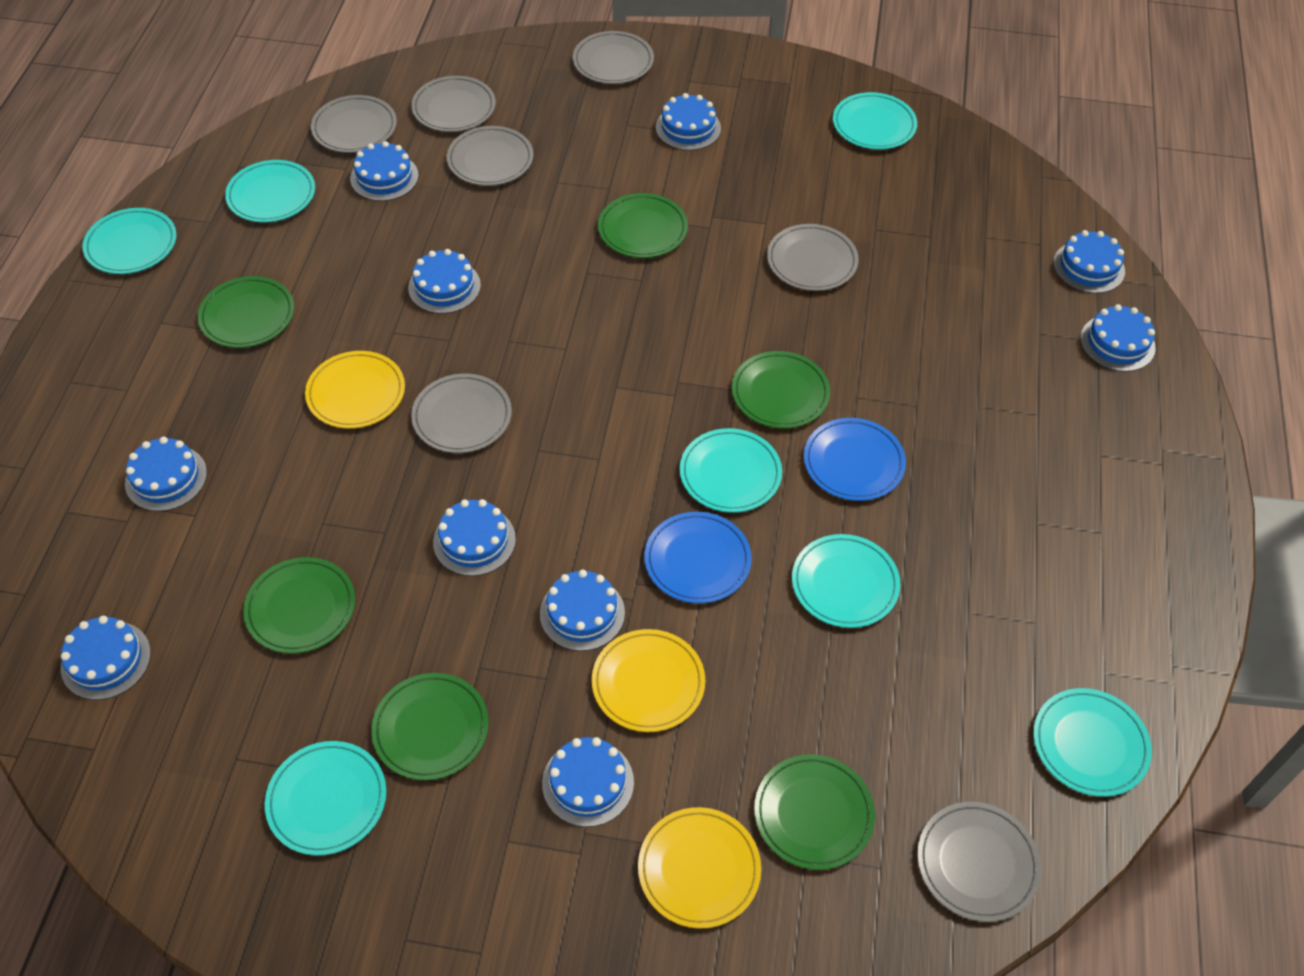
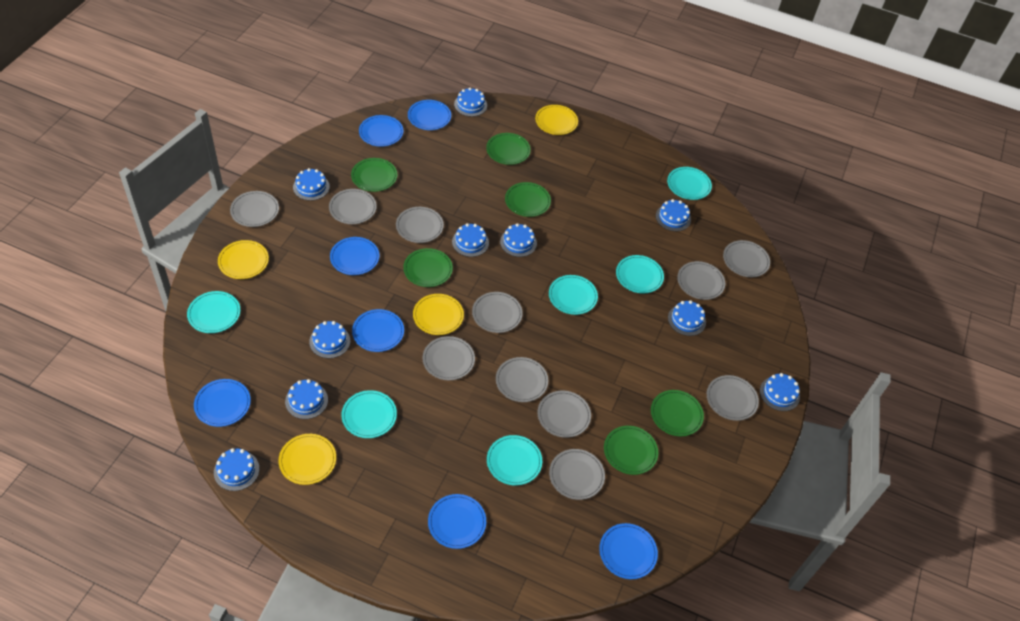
blue plate: 2 -> 7
grey plate: 7 -> 11
turquoise plate: 7 -> 6
yellow plate: 3 -> 4

